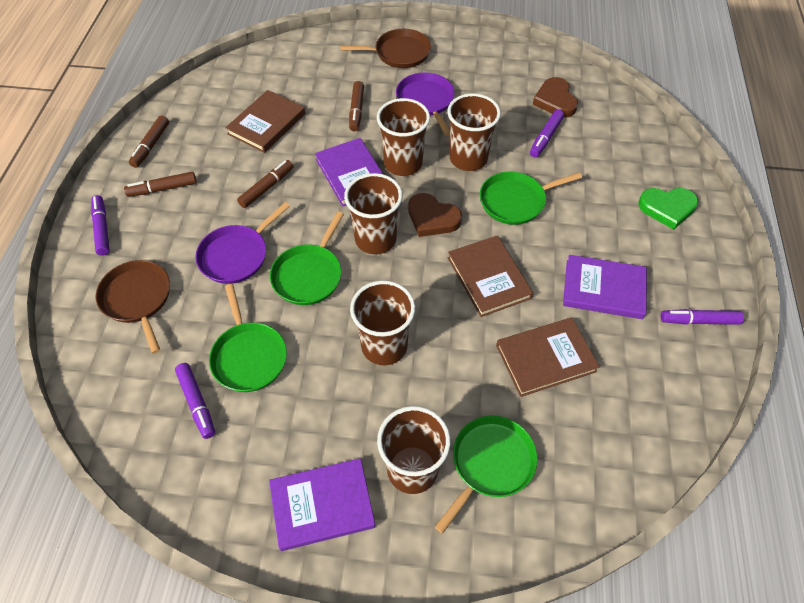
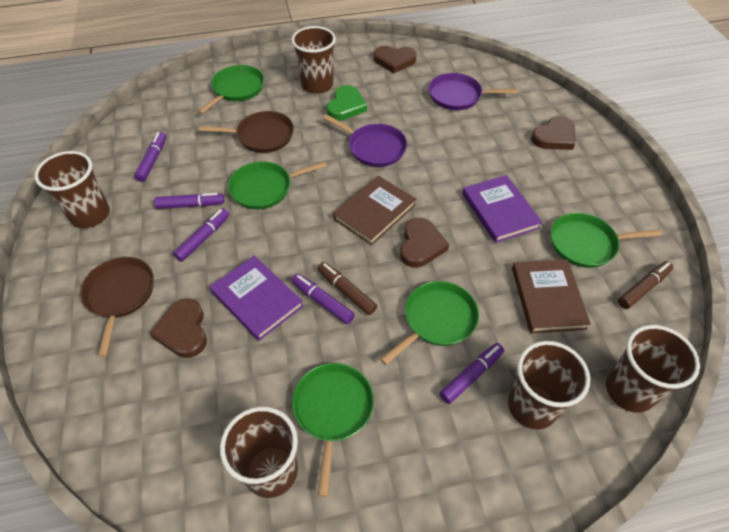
brown book: 3 -> 2
brown heart: 2 -> 4
brown marker: 4 -> 2
green pan: 4 -> 5
purple book: 3 -> 2
purple marker: 4 -> 5

